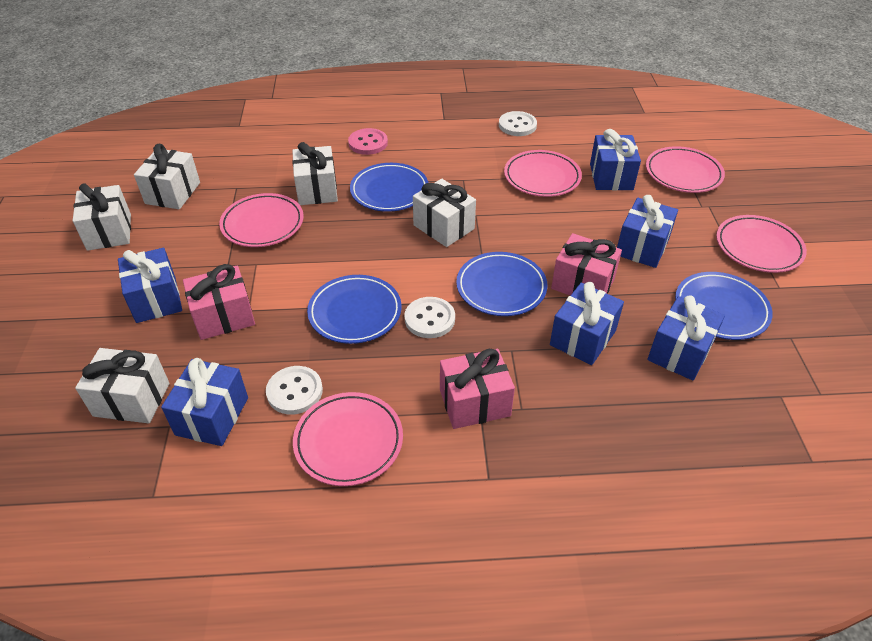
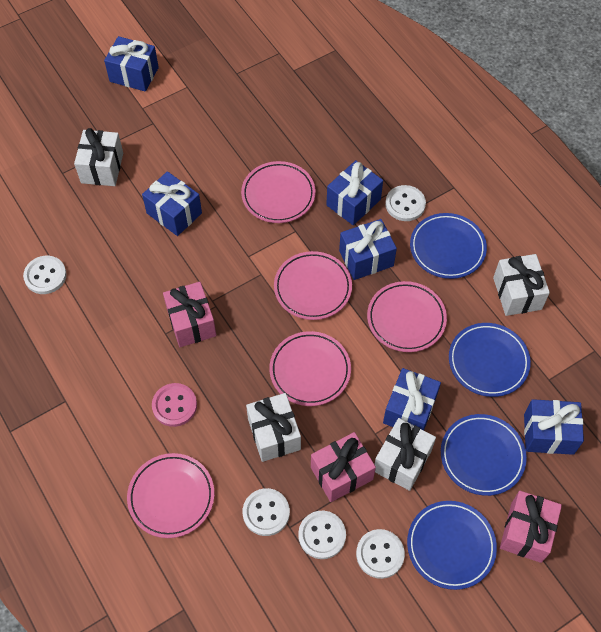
white button: 3 -> 5
white gift: 5 -> 4

